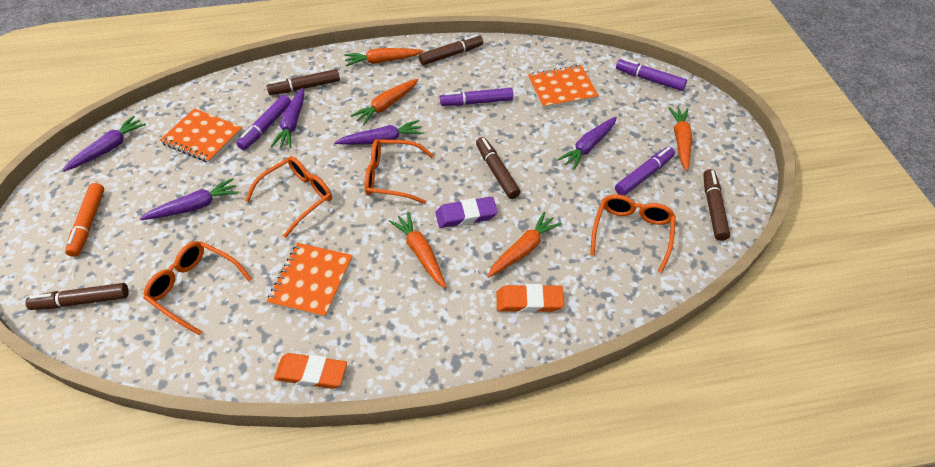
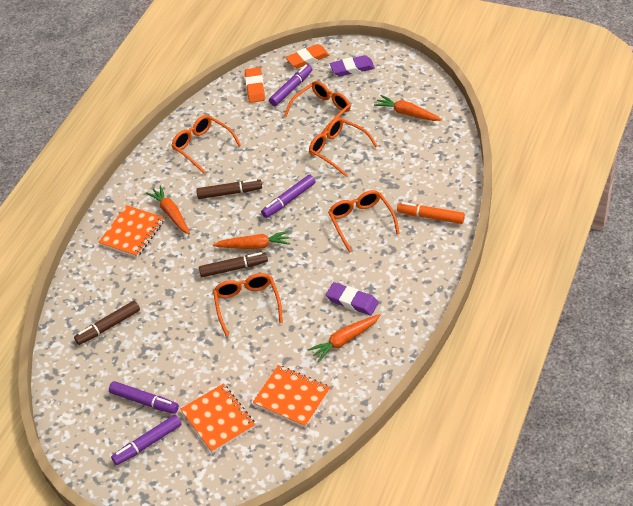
brown marker: 5 -> 3
orange carrot: 5 -> 4
orange glasses: 4 -> 5
purple carrot: 5 -> 0
purple eraser: 1 -> 2

